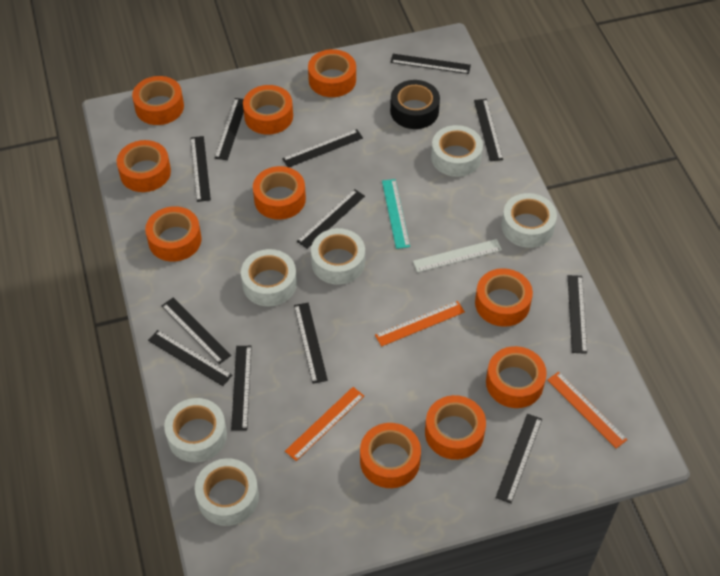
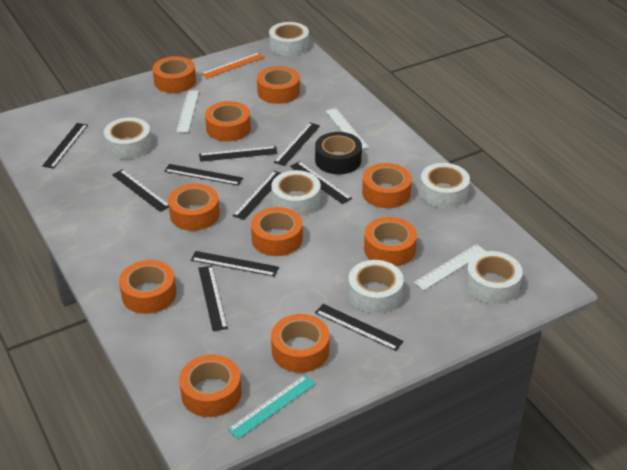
black ruler: 12 -> 10
orange ruler: 3 -> 1
white ruler: 1 -> 3

